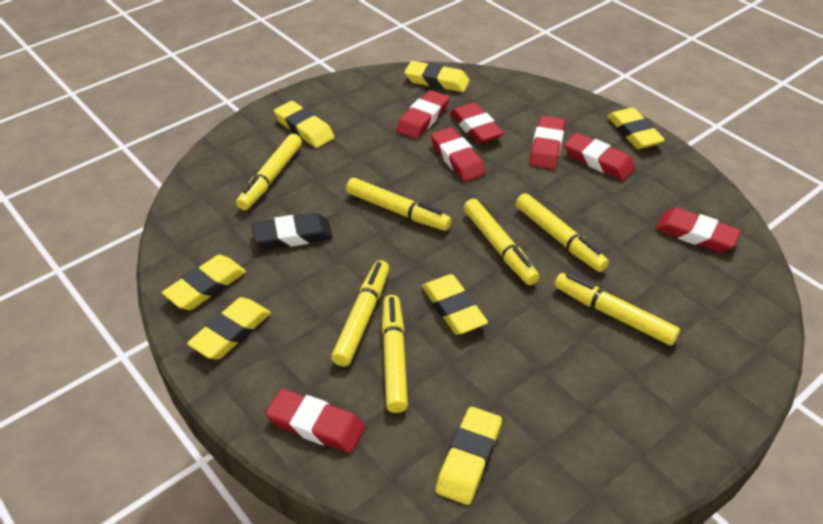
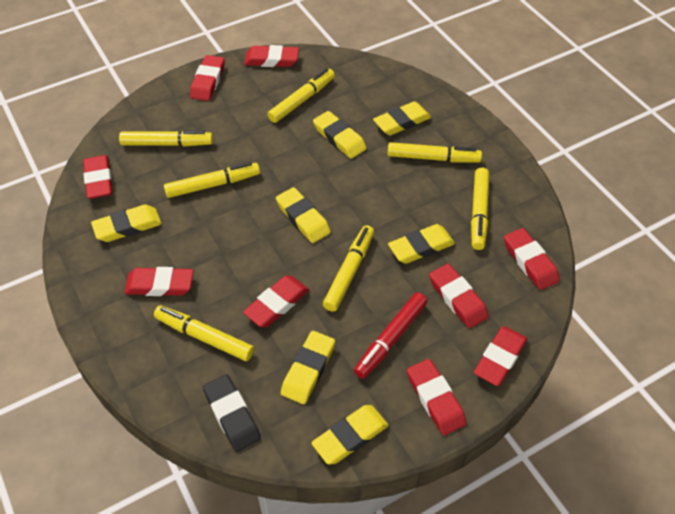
red eraser: 7 -> 9
red marker: 0 -> 1

